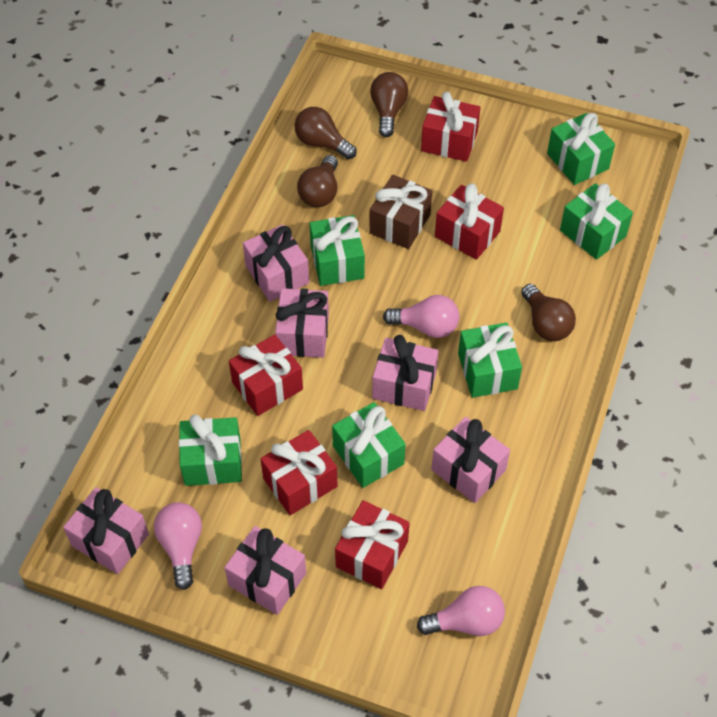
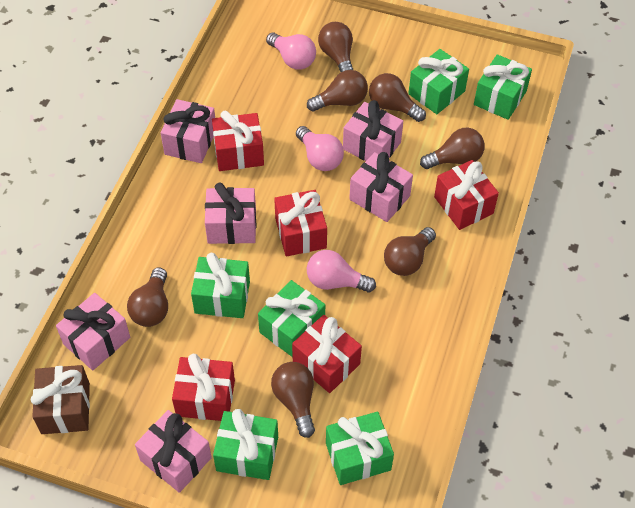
brown light bulb: 4 -> 7

